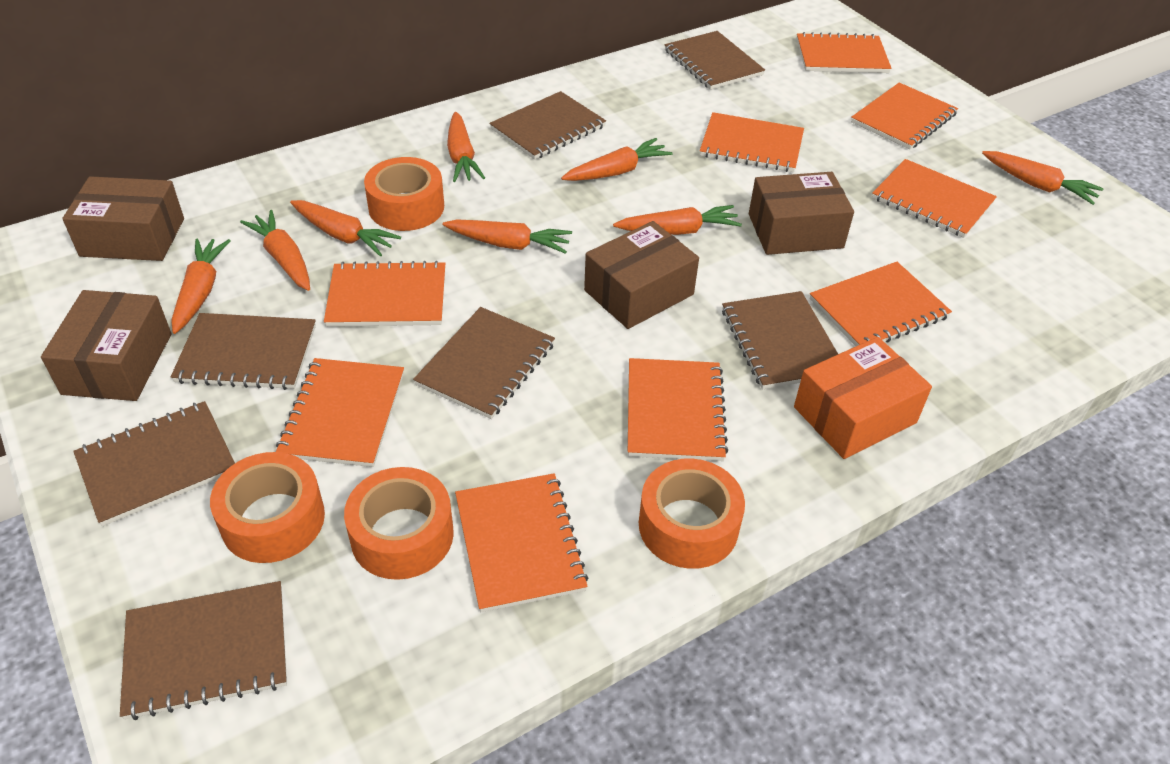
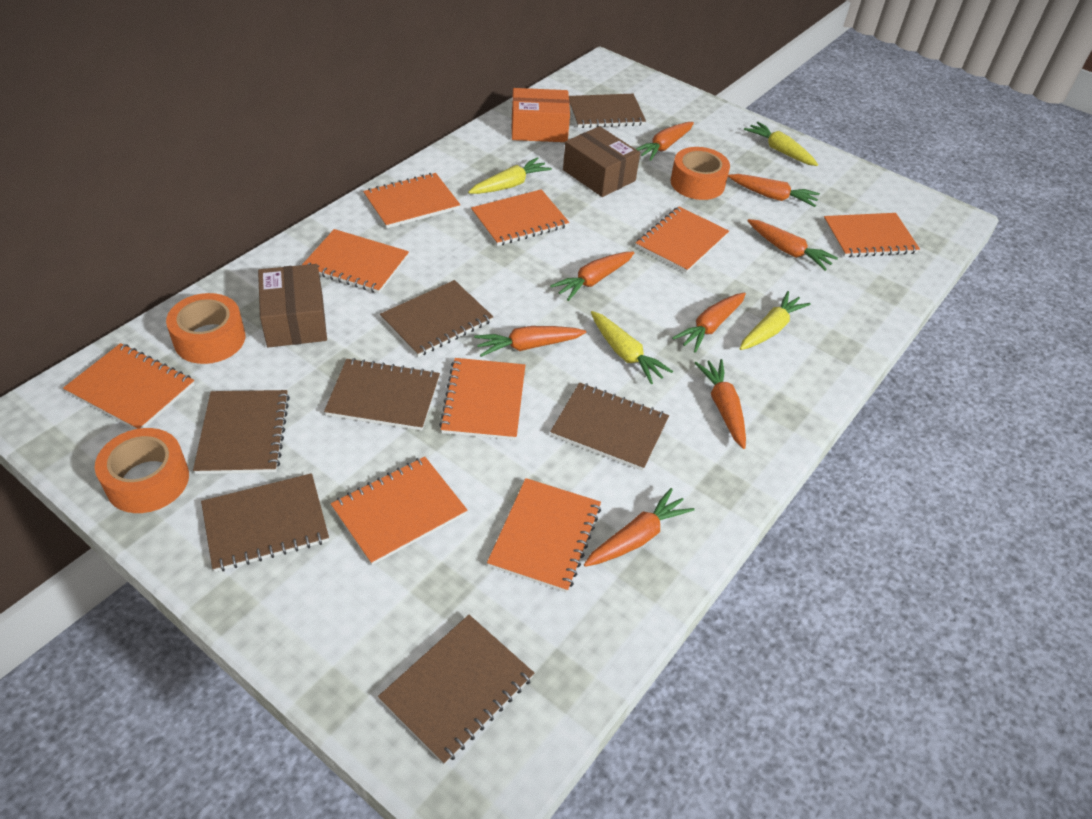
brown box: 4 -> 2
orange tape: 4 -> 3
yellow carrot: 0 -> 4

